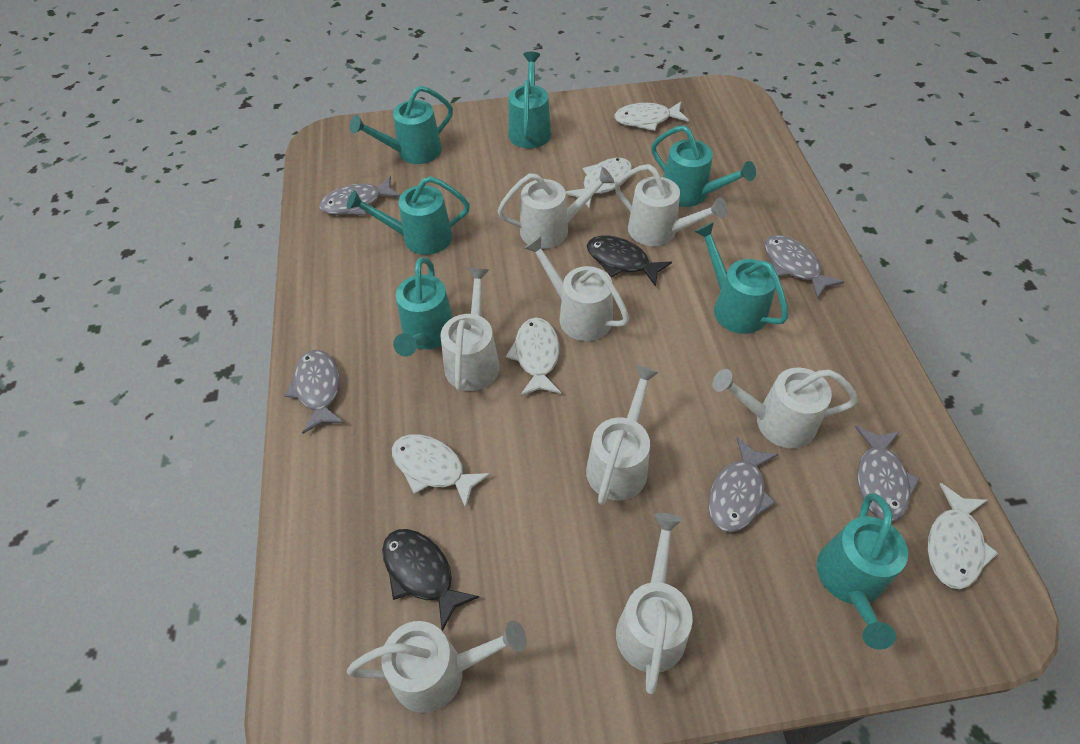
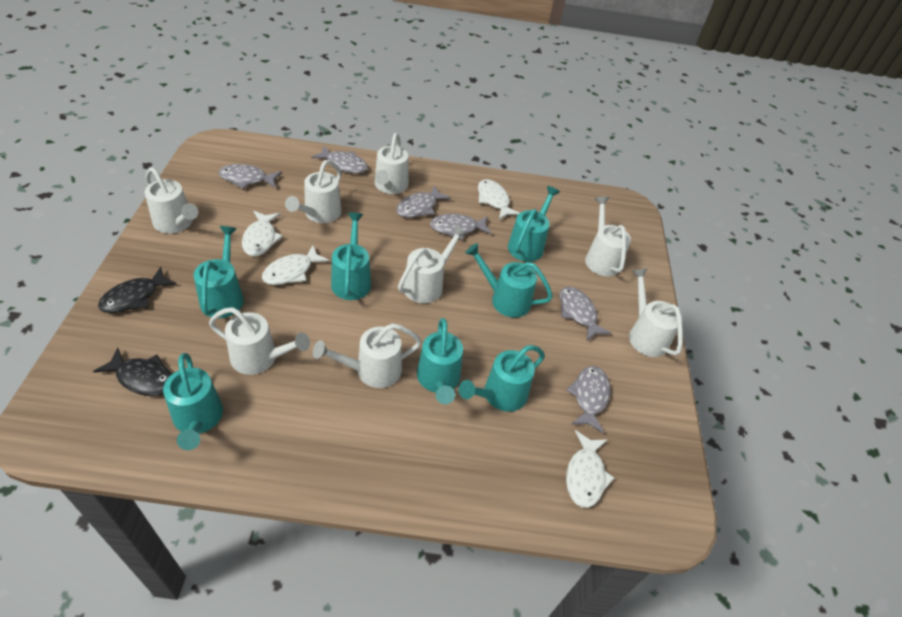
grey fish: 5 -> 6
white fish: 5 -> 4

